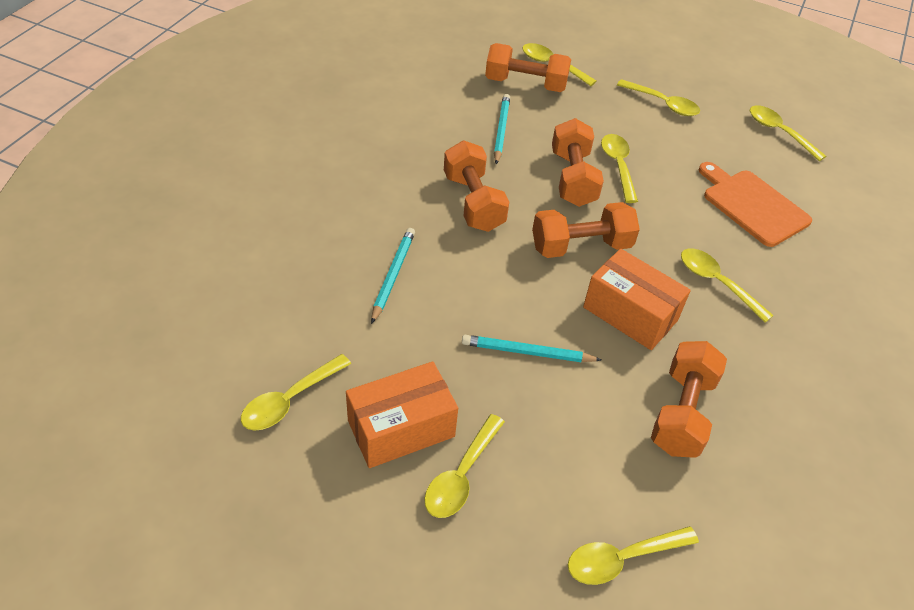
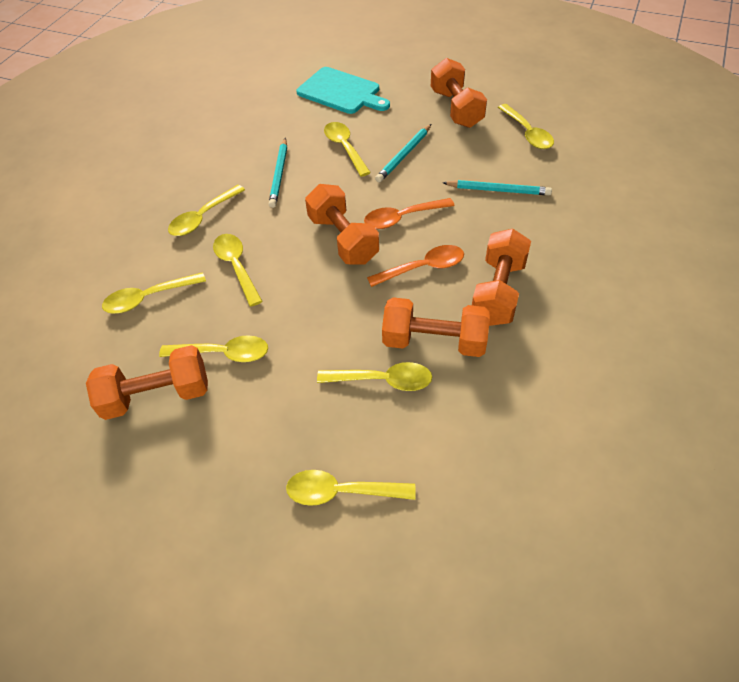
orange box: 2 -> 0
orange cutting board: 1 -> 0
orange spoon: 0 -> 2
turquoise cutting board: 0 -> 1

